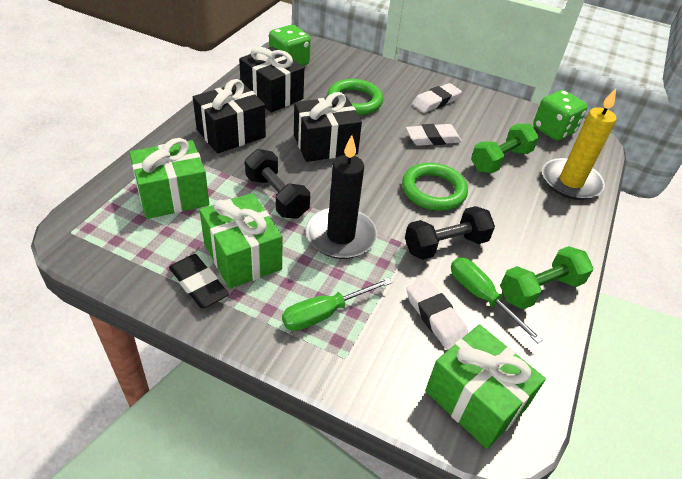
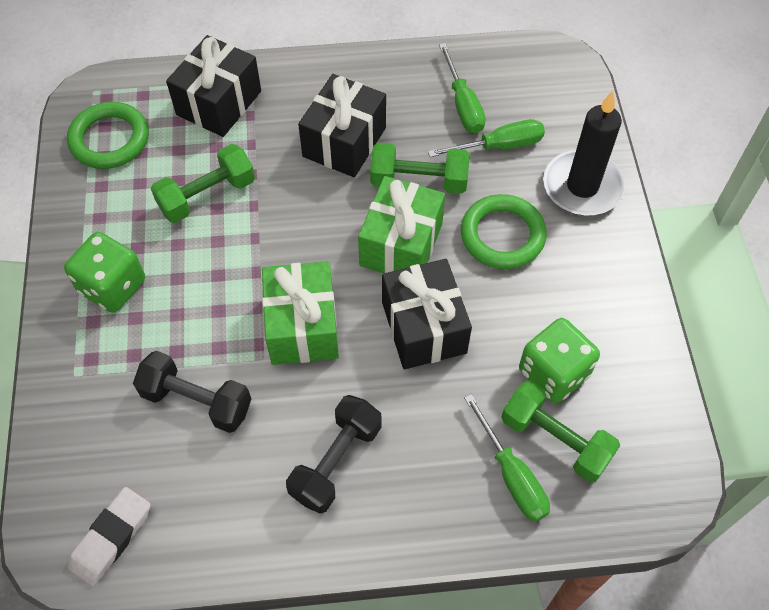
black eraser: 1 -> 0
green dumbbell: 2 -> 3
green gift: 3 -> 2
green screwdriver: 2 -> 3
white eraser: 3 -> 1
yellow candle: 1 -> 0

